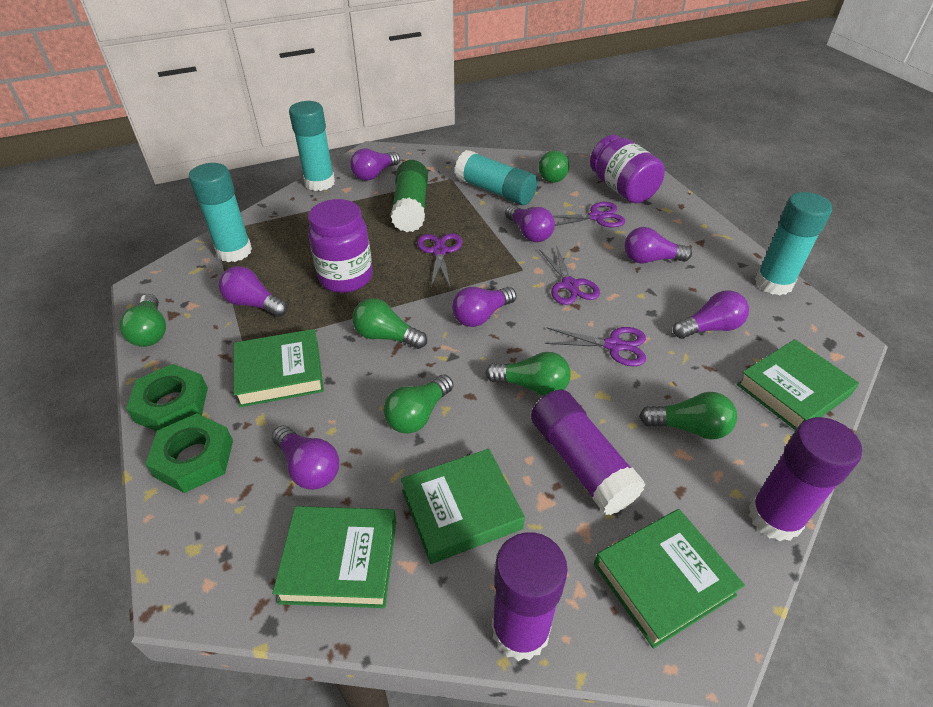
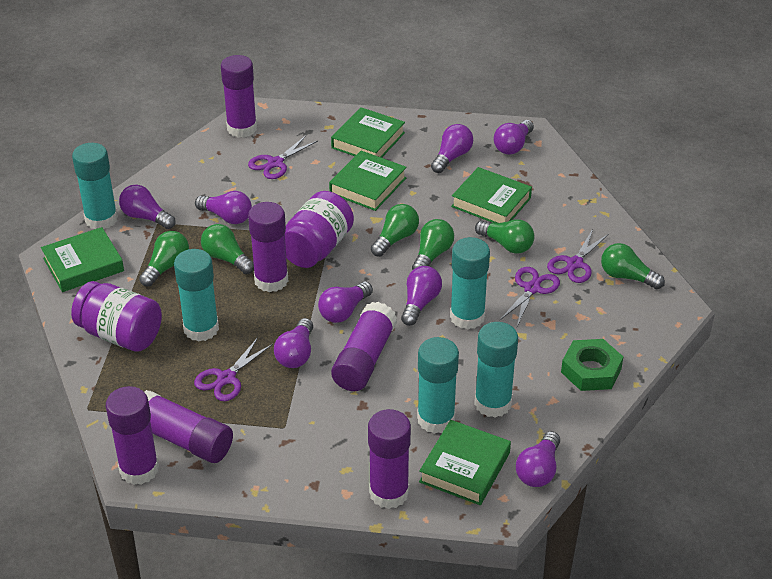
green glue stick: 1 -> 0
green nut: 2 -> 1
purple glue stick: 3 -> 6
purple light bulb: 7 -> 8
turquoise glue stick: 4 -> 5

